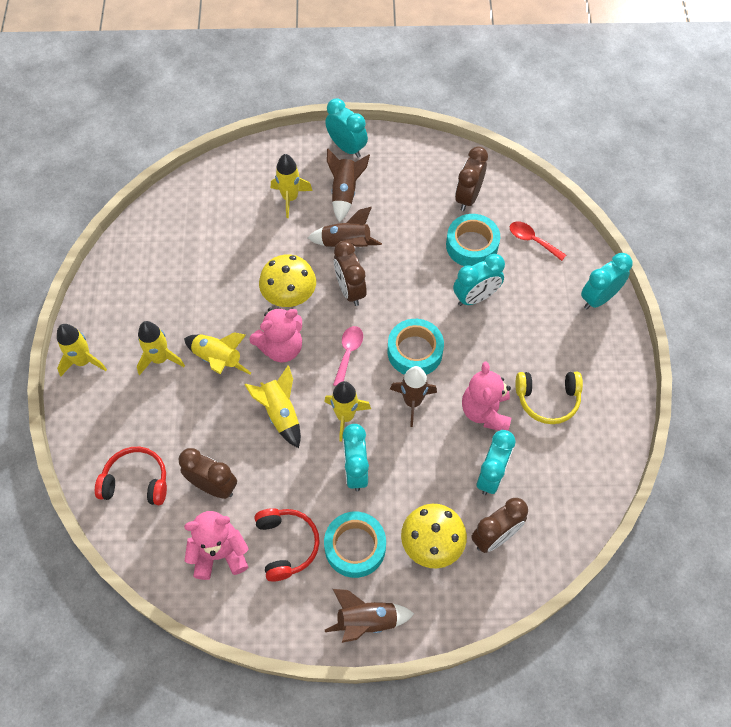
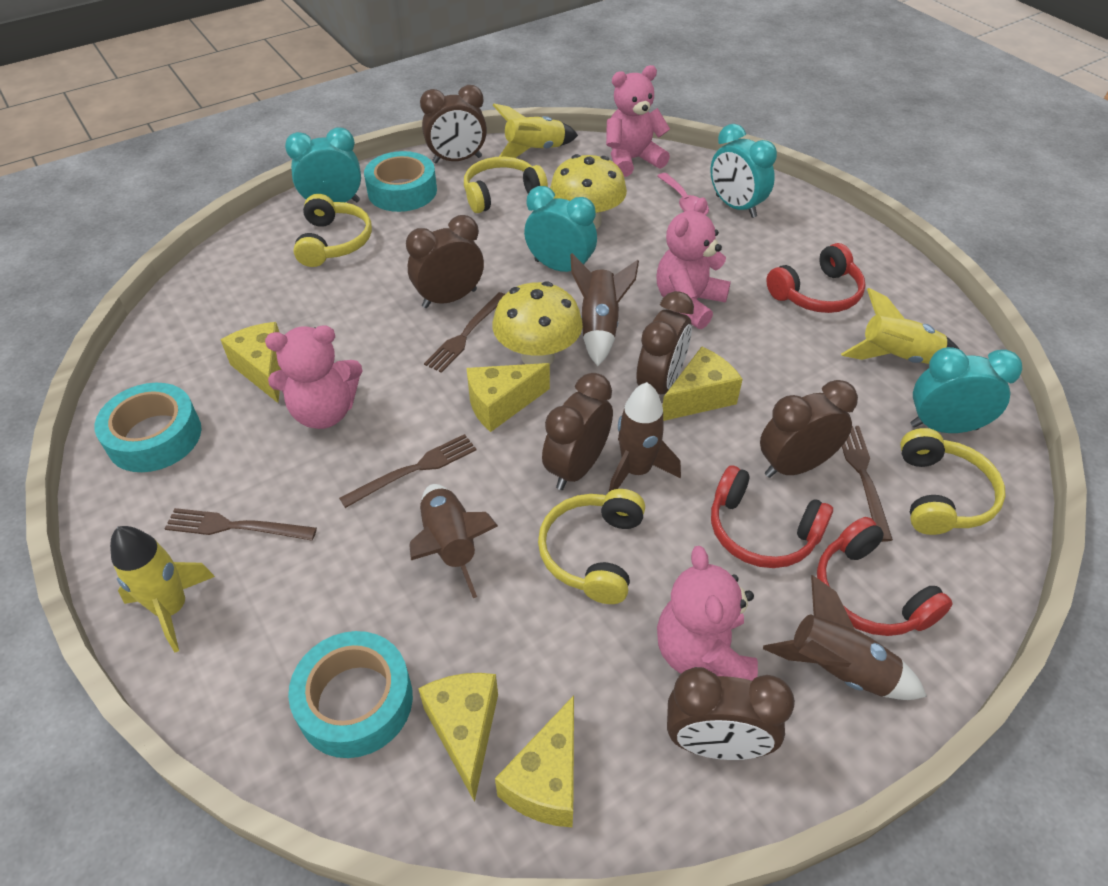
brown clock: 4 -> 6
brown fork: 0 -> 4
pink teddy bear: 3 -> 4
red headphones: 2 -> 3
red spoon: 1 -> 0
turquoise clock: 5 -> 4
yellow cheese: 0 -> 5
yellow headphones: 1 -> 4
yellow rocket: 6 -> 3

